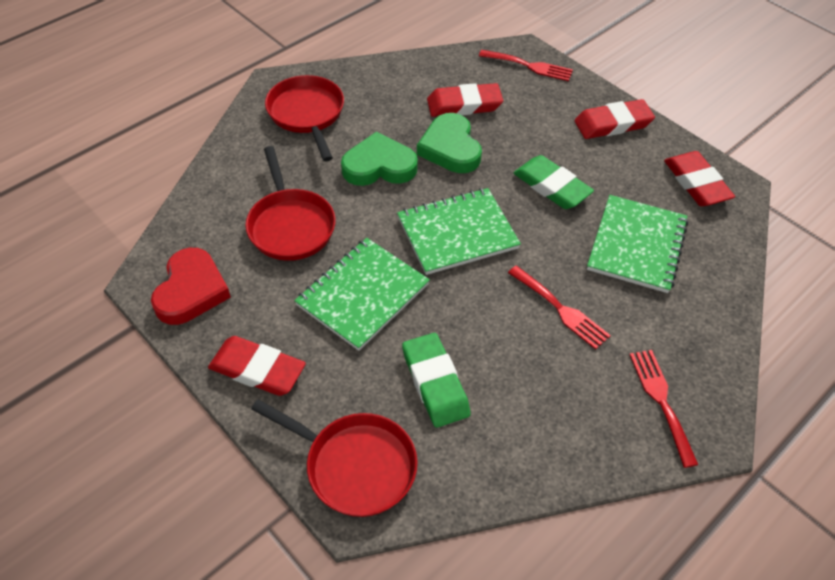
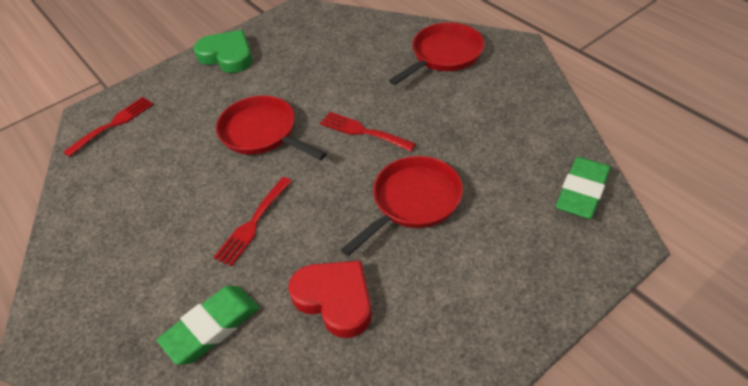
green heart: 2 -> 1
green notebook: 3 -> 0
red eraser: 4 -> 0

